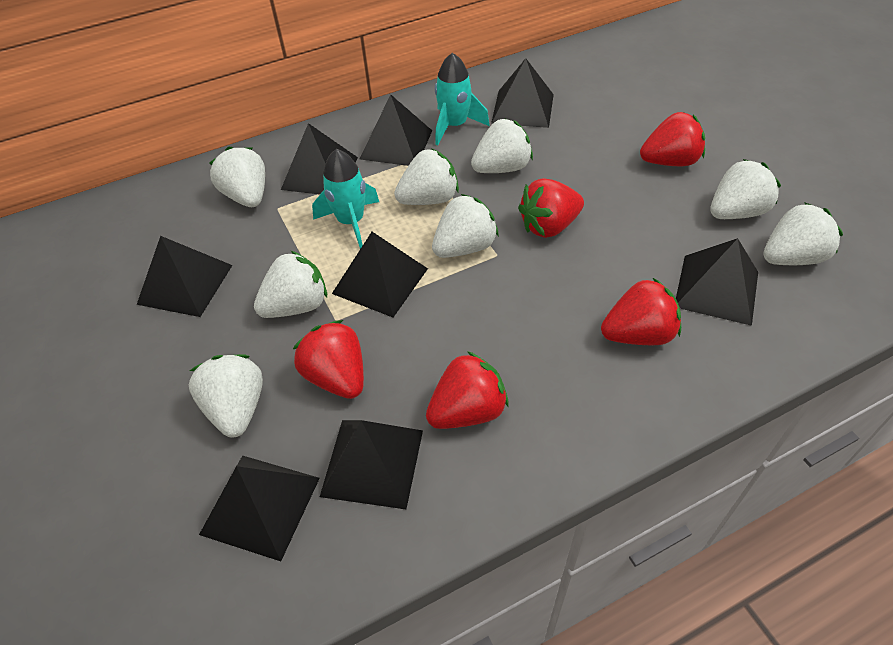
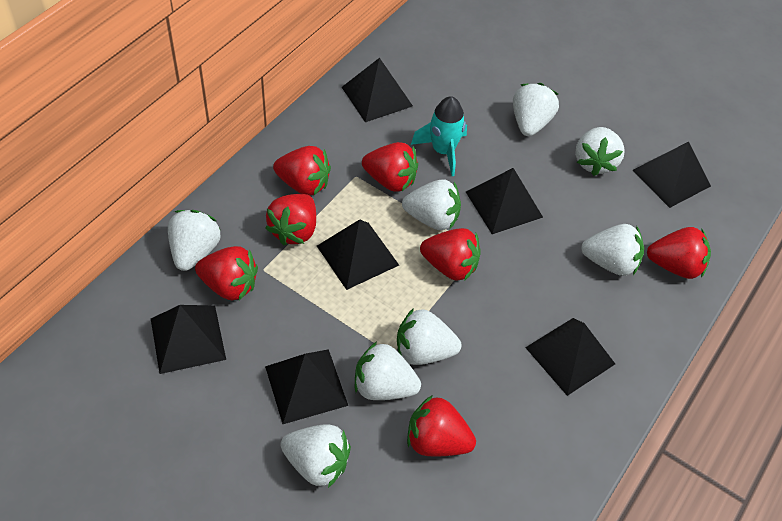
black pyramid: 8 -> 7
red strawberry: 5 -> 7
turquoise rocket: 2 -> 1

